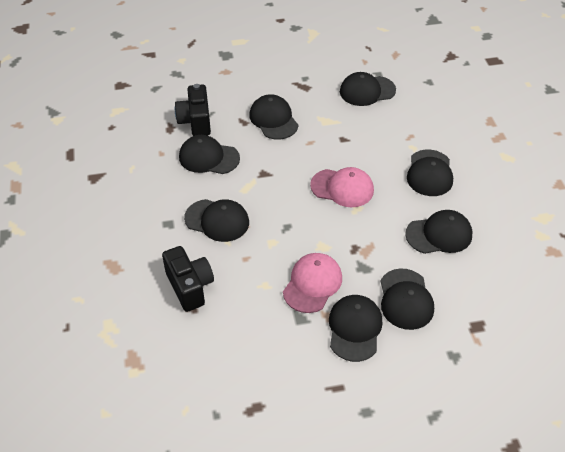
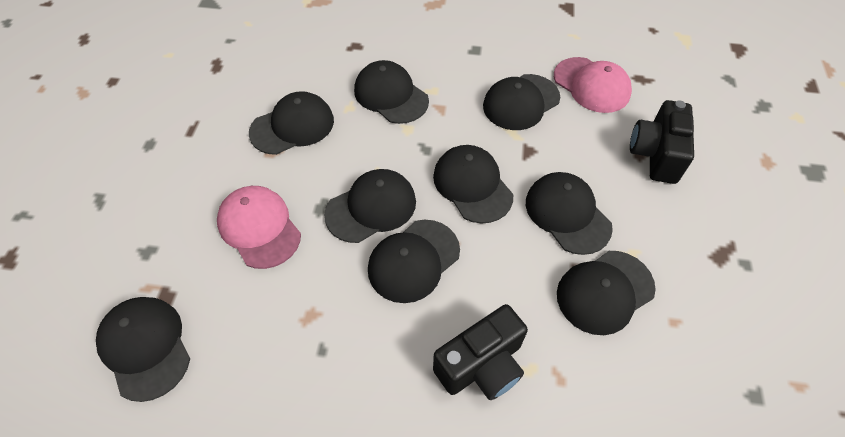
black cap: 8 -> 9

